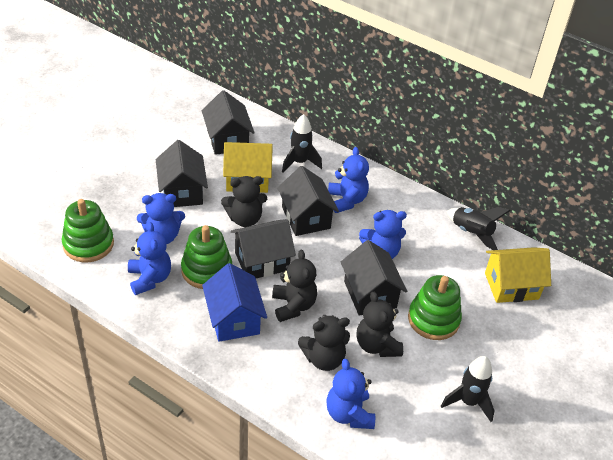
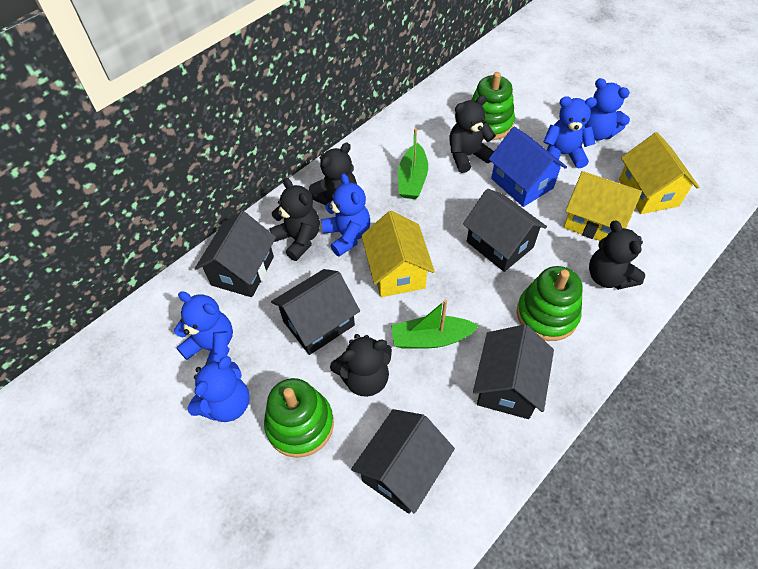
black rocket: 3 -> 0
black teddy bear: 4 -> 5
green boat: 0 -> 2
yellow house: 2 -> 3

